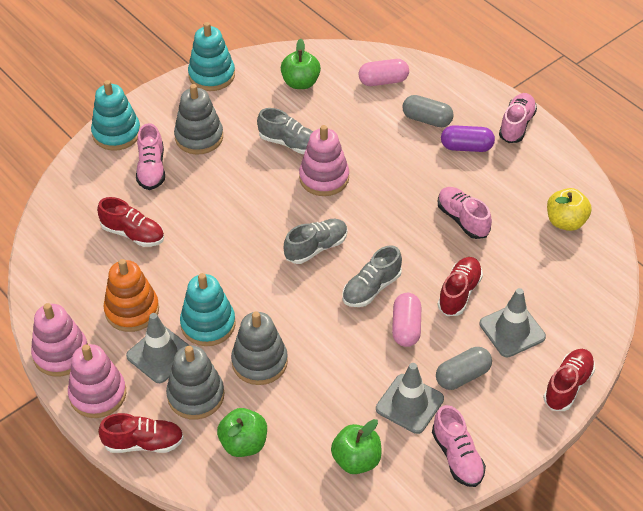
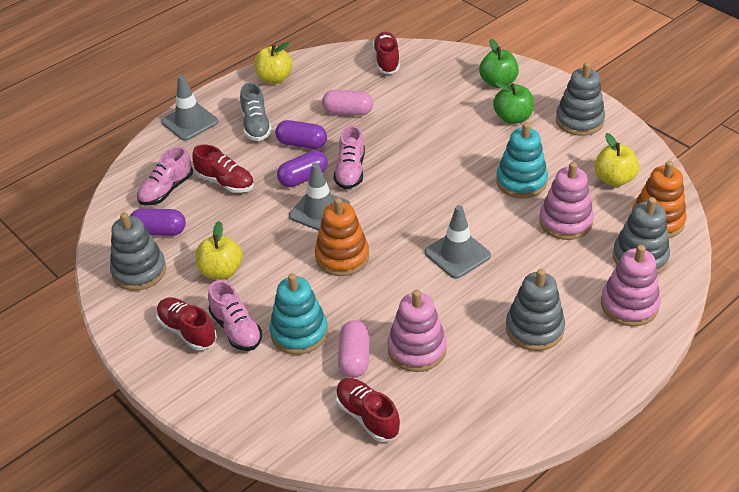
green apple: 3 -> 2
grey capsule: 2 -> 0
grey shoe: 3 -> 1
grey stacking toy: 3 -> 4
orange stacking toy: 1 -> 2
pink shoe: 4 -> 3
purple capsule: 1 -> 3
turquoise stacking toy: 3 -> 2
yellow apple: 1 -> 3

